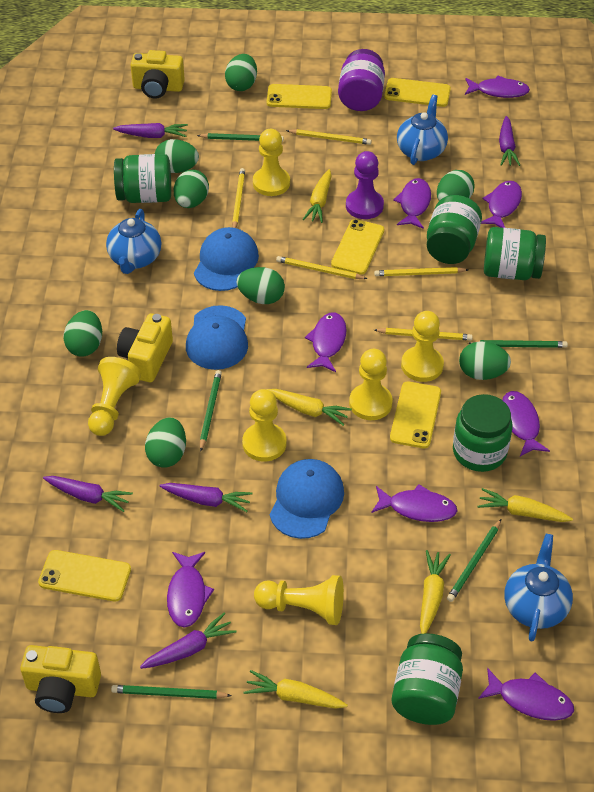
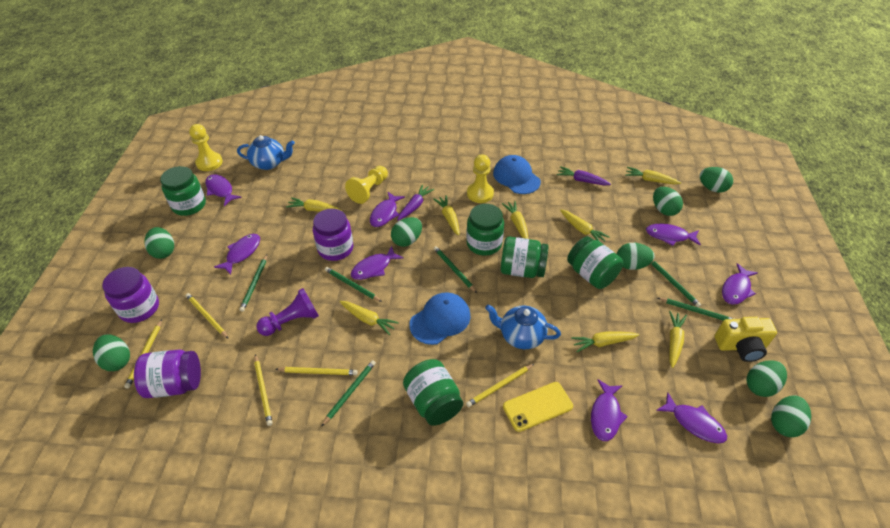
blue cap: 3 -> 2
blue teapot: 3 -> 2
green pencil: 5 -> 6
purple carrot: 5 -> 2
purple jar: 1 -> 3
yellow camera: 3 -> 1
yellow carrot: 5 -> 8
yellow pawn: 6 -> 3
yellow phone: 5 -> 1

